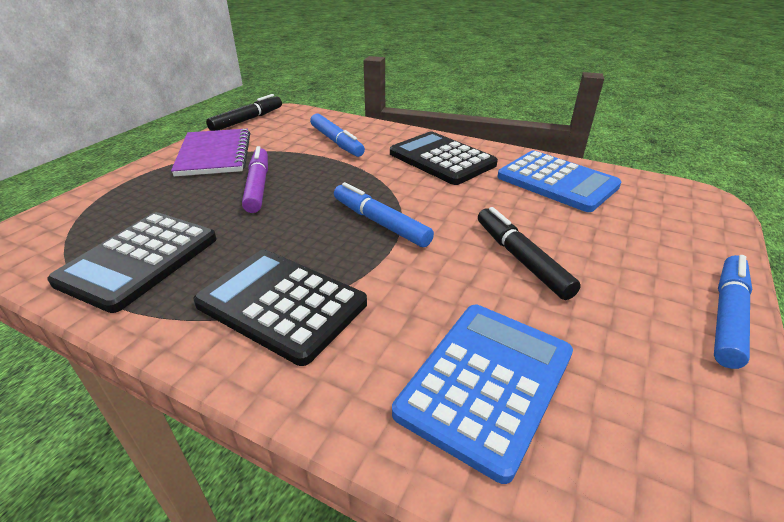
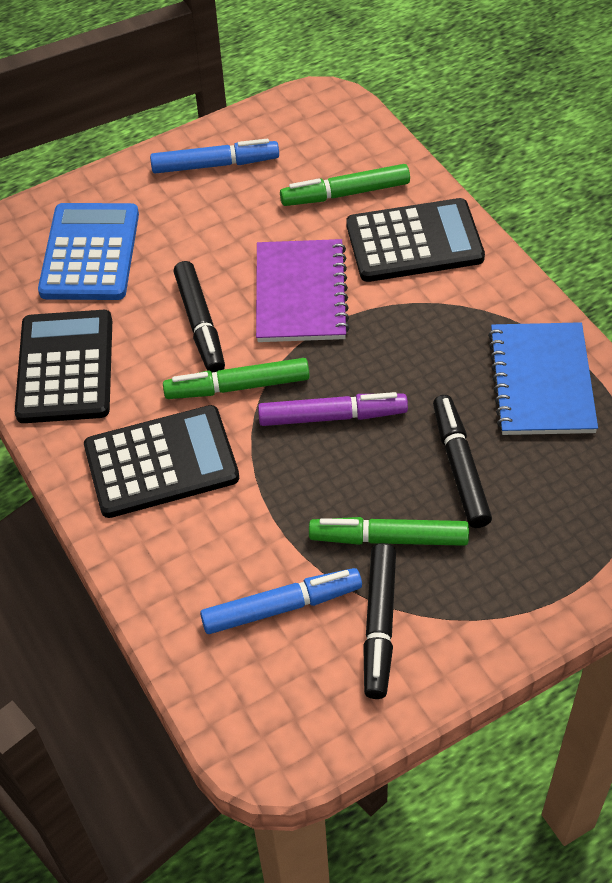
black marker: 2 -> 3
blue calculator: 2 -> 1
blue marker: 3 -> 2
blue notebook: 0 -> 1
green marker: 0 -> 3

